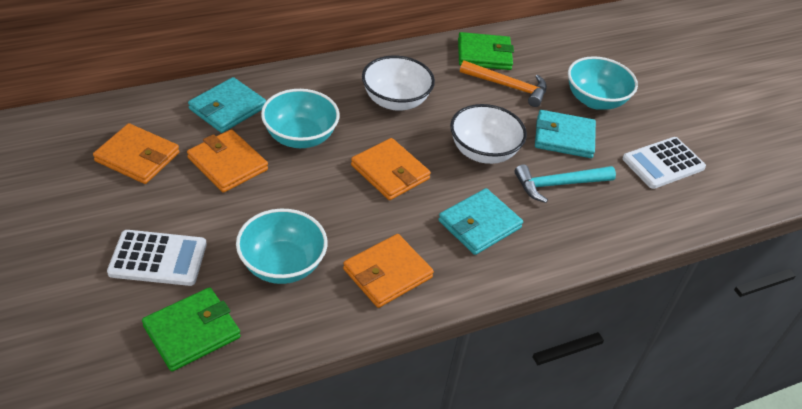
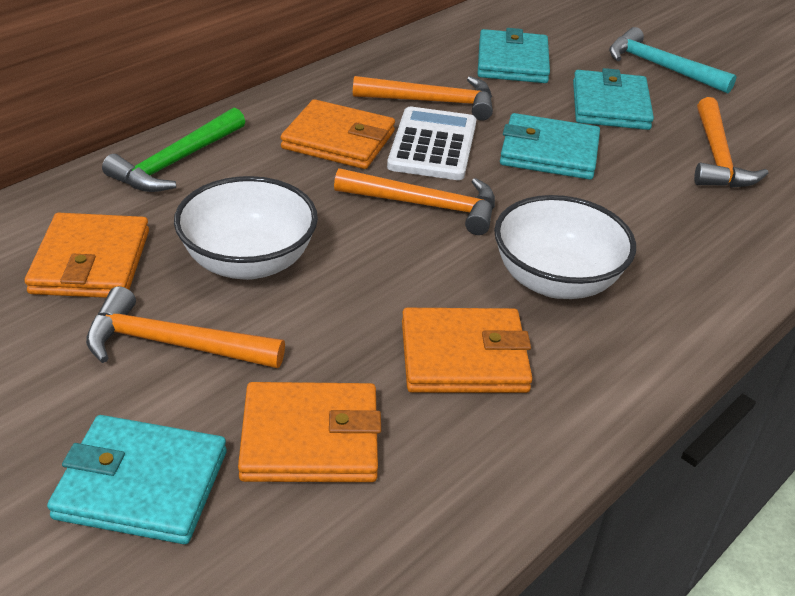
green hammer: 0 -> 1
green wallet: 2 -> 0
orange hammer: 1 -> 4
turquoise bowl: 3 -> 0
turquoise wallet: 3 -> 4
white calculator: 2 -> 1

